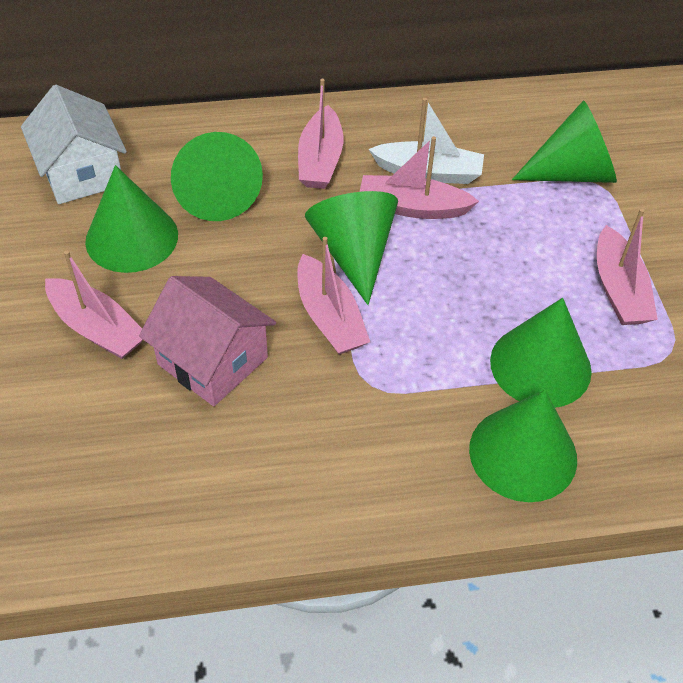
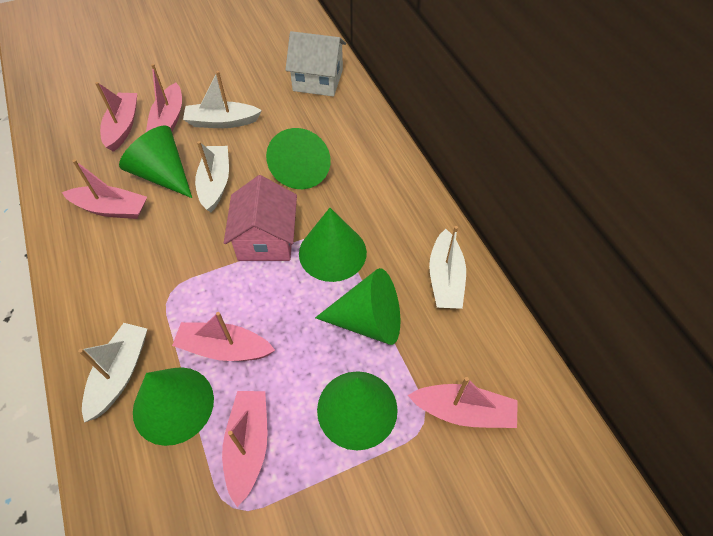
pink boat: 5 -> 6
white boat: 1 -> 4

